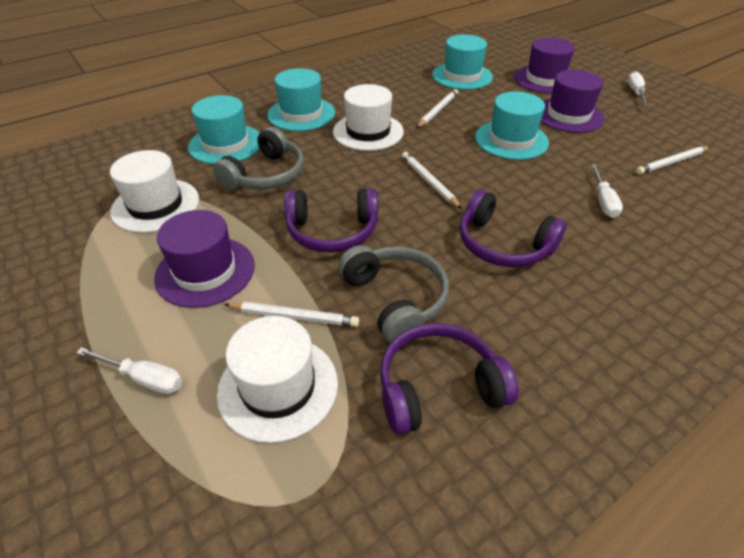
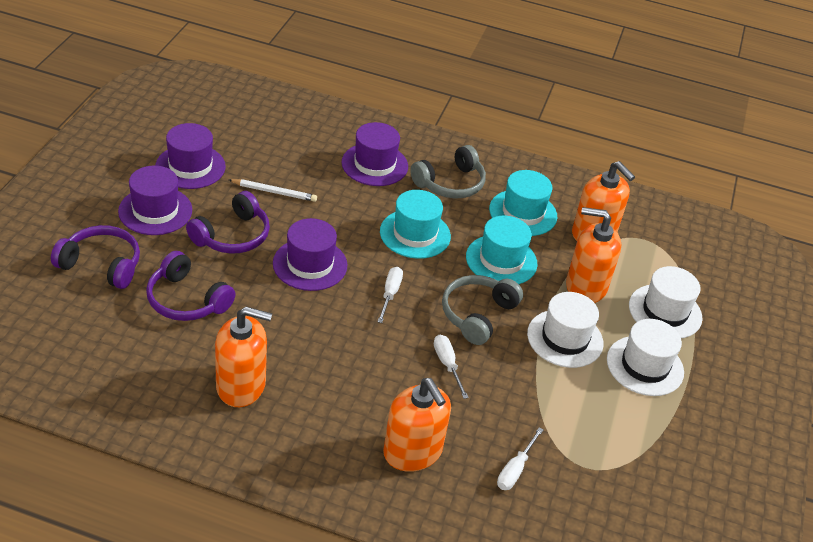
orange soap dispenser: 0 -> 4
purple hat: 3 -> 4
turquoise hat: 4 -> 3
white pencil: 4 -> 1

